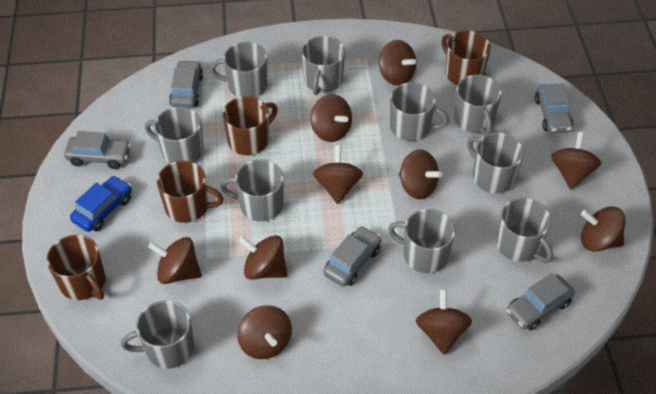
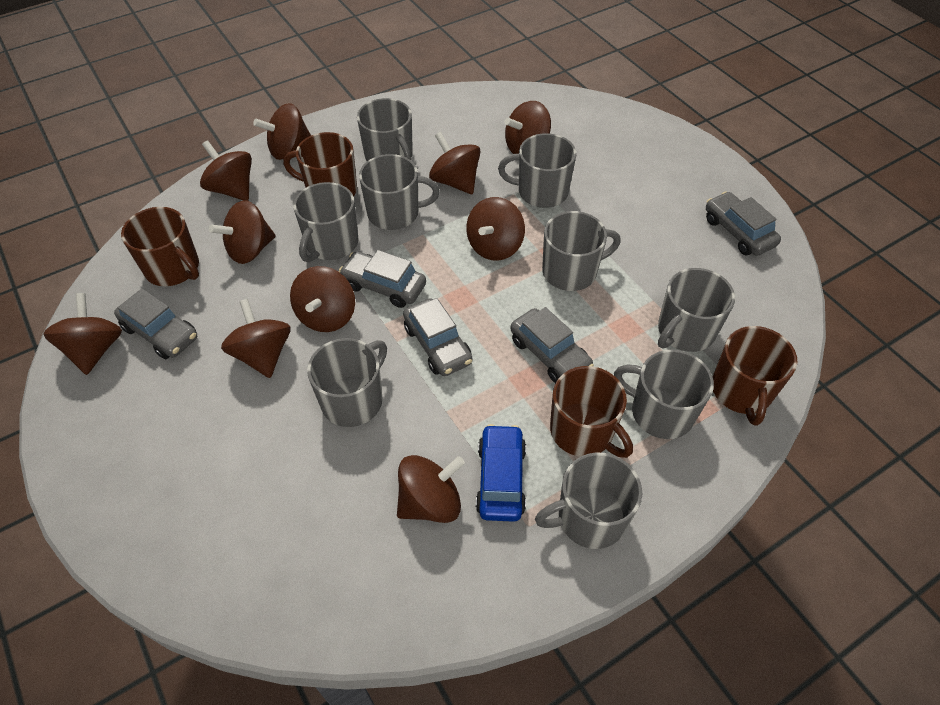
grey mug: 10 -> 9

